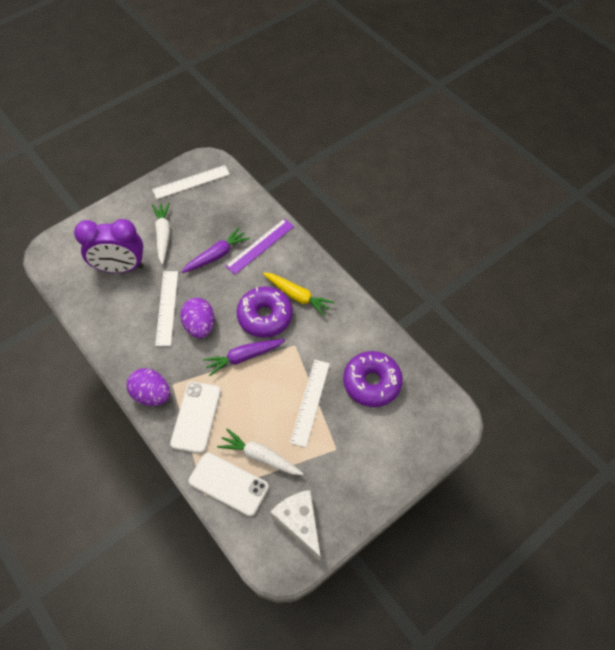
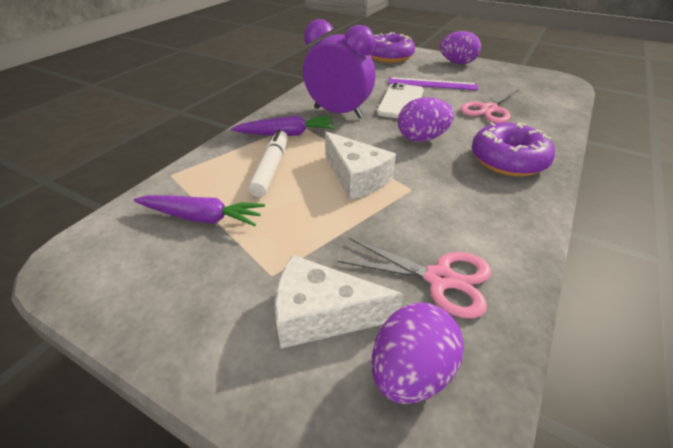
pink scissors: 0 -> 2
purple egg: 2 -> 3
white carrot: 2 -> 0
white cheese: 1 -> 2
white marker: 0 -> 1
white phone: 2 -> 1
white ruler: 3 -> 0
yellow carrot: 1 -> 0

